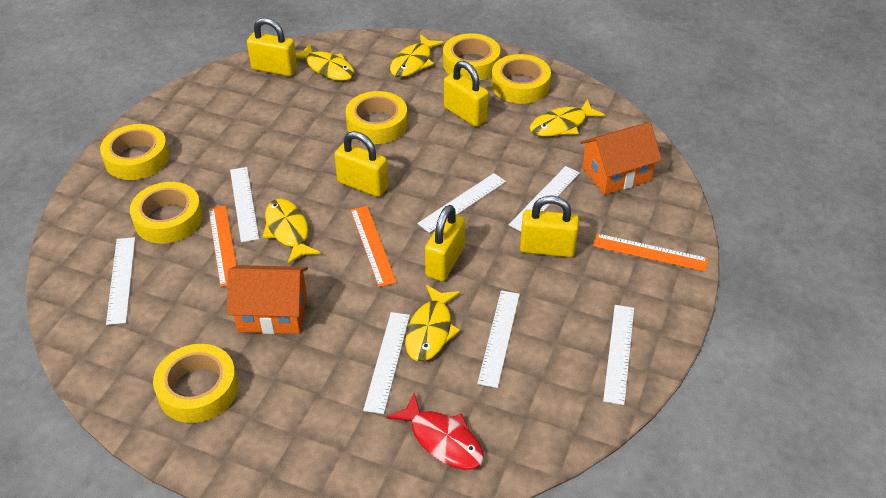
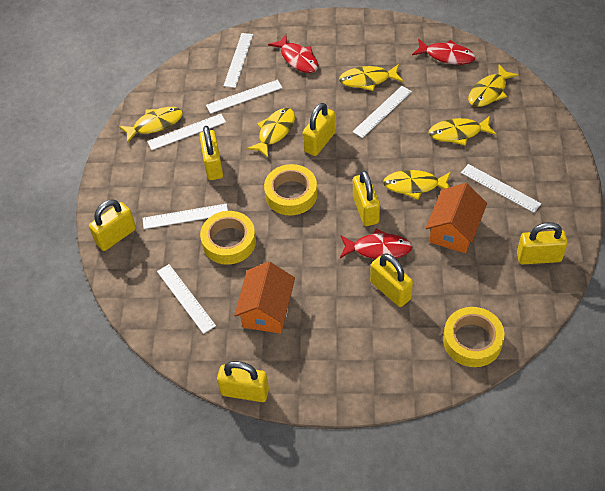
orange ruler: 3 -> 0
red fish: 1 -> 3
yellow fish: 5 -> 6
yellow padlock: 5 -> 7
yellow tape: 6 -> 3

